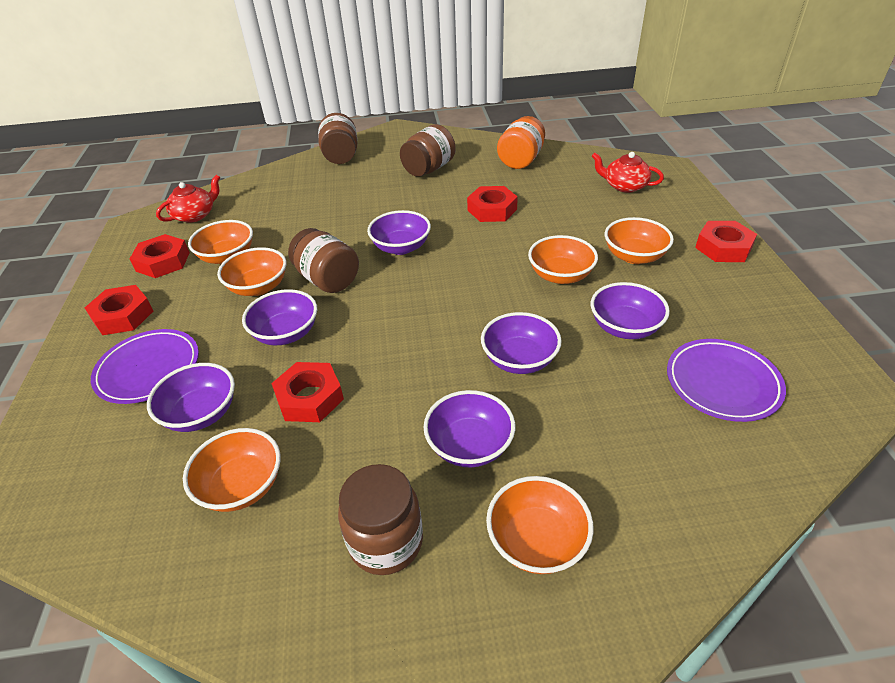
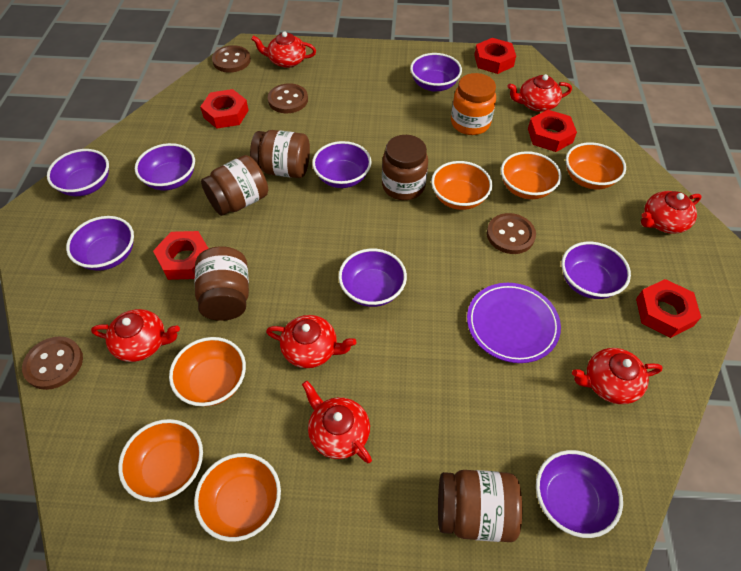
brown button: 0 -> 4
brown jar: 4 -> 5
purple bowl: 6 -> 8
purple plate: 2 -> 1
red teapot: 2 -> 7

